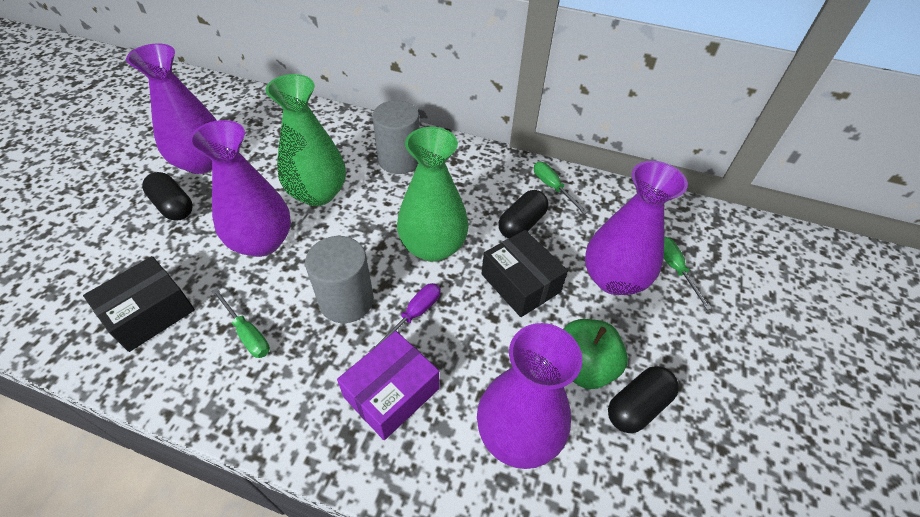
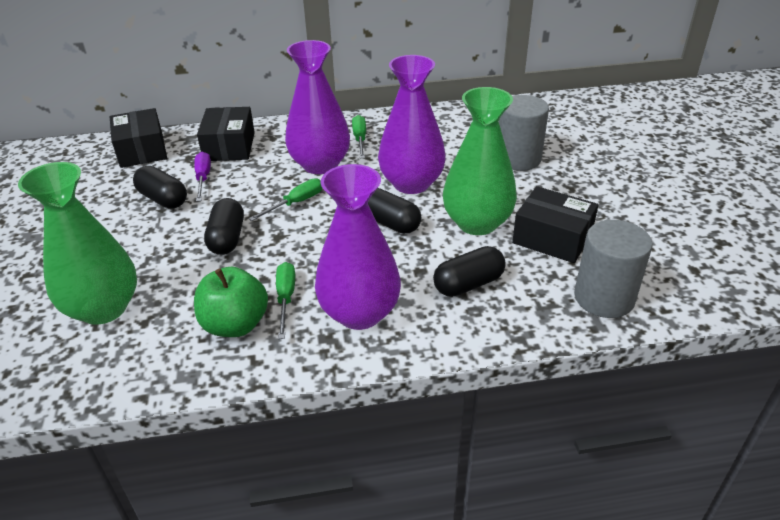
black box: 2 -> 3
black capsule: 3 -> 4
purple box: 1 -> 0
purple vase: 4 -> 3

